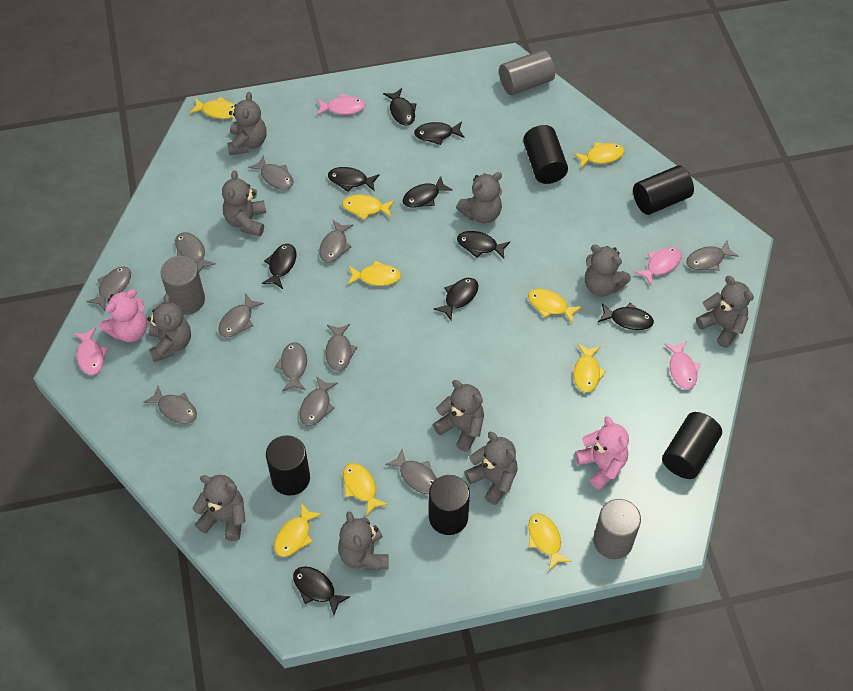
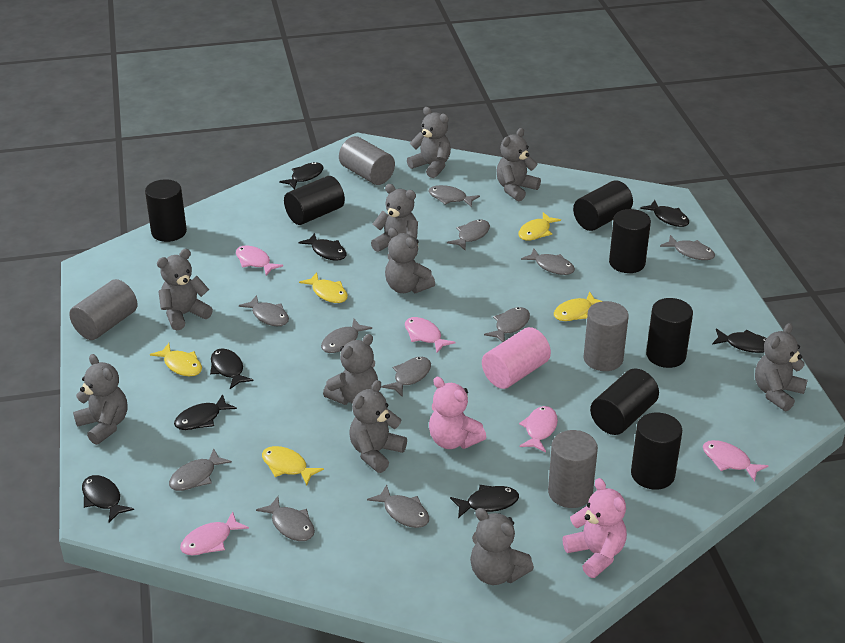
black cylinder: 5 -> 7
black fish: 9 -> 8
grey cylinder: 3 -> 4
pink cylinder: 0 -> 1
pink fish: 4 -> 5
yellow fish: 9 -> 5

